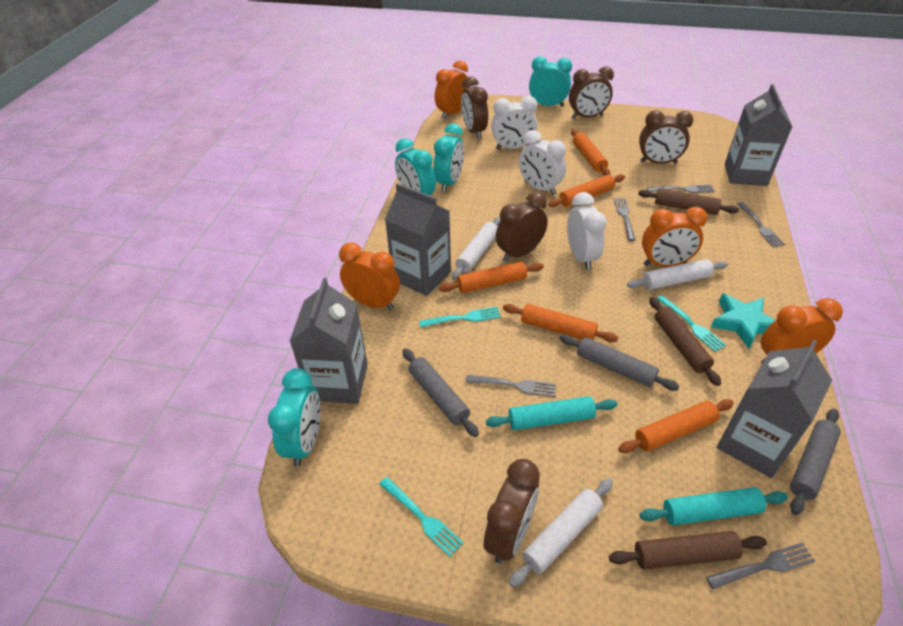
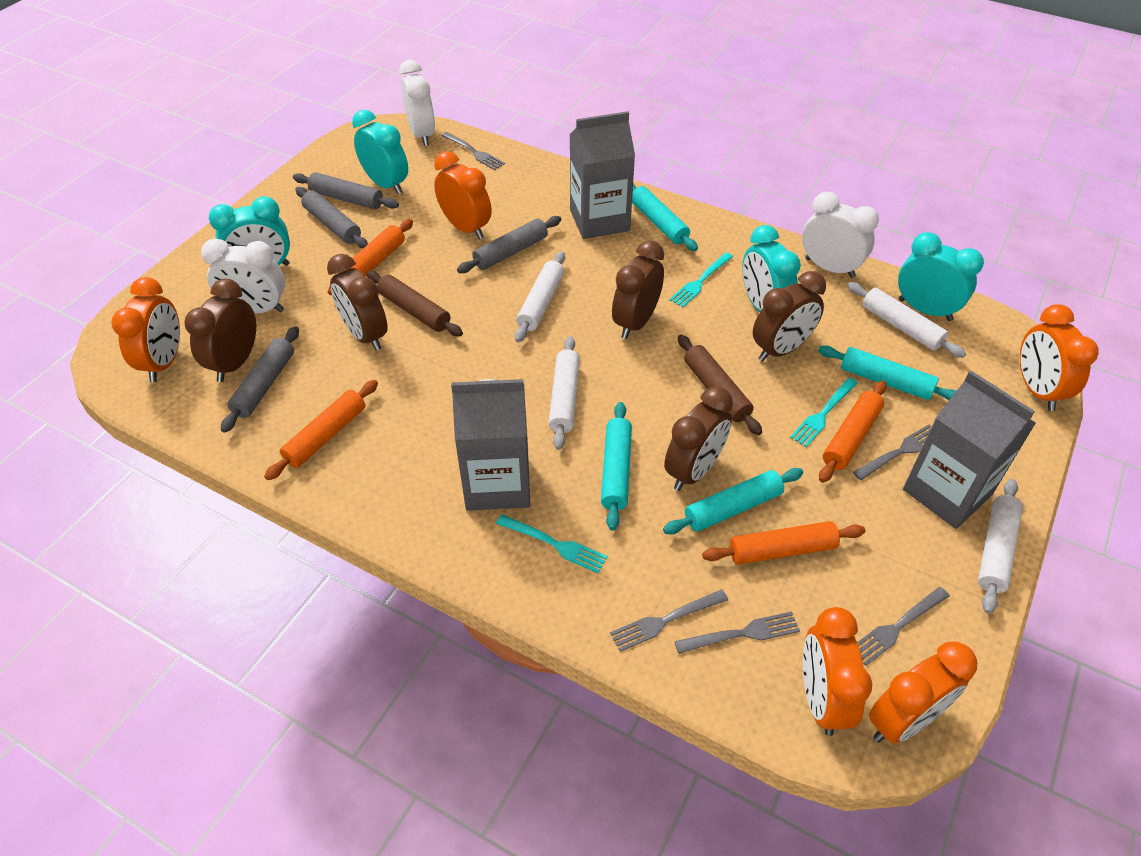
brown rolling pin: 3 -> 2
grey carton: 4 -> 3
grey rolling pin: 3 -> 4
orange clock: 4 -> 5
orange rolling pin: 5 -> 4
turquoise rolling pin: 2 -> 4
turquoise star: 1 -> 0
white rolling pin: 3 -> 4

